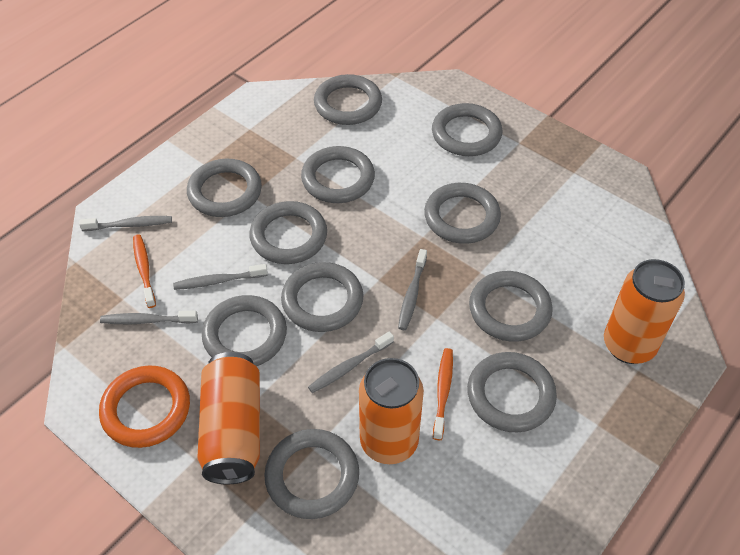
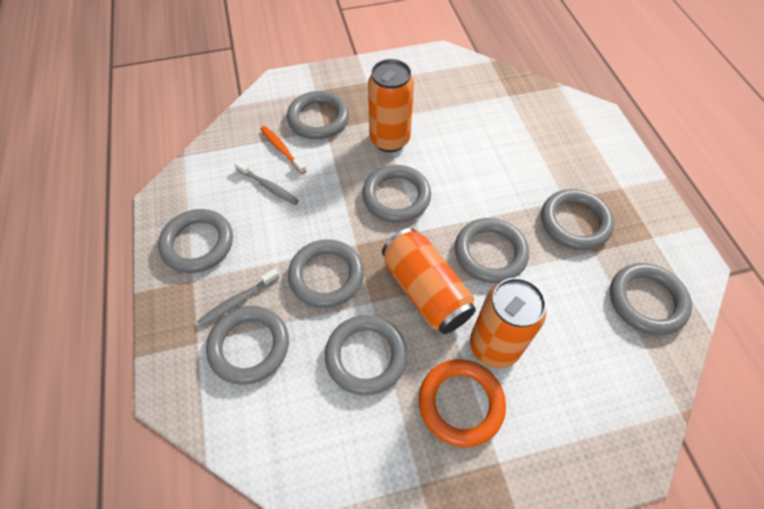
grey ring: 11 -> 9
grey toothbrush: 5 -> 2
orange toothbrush: 2 -> 1

